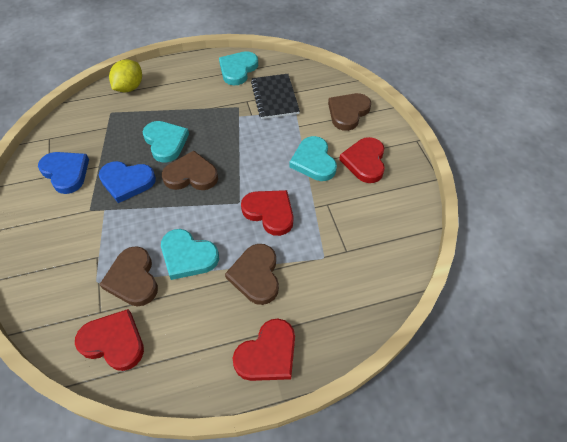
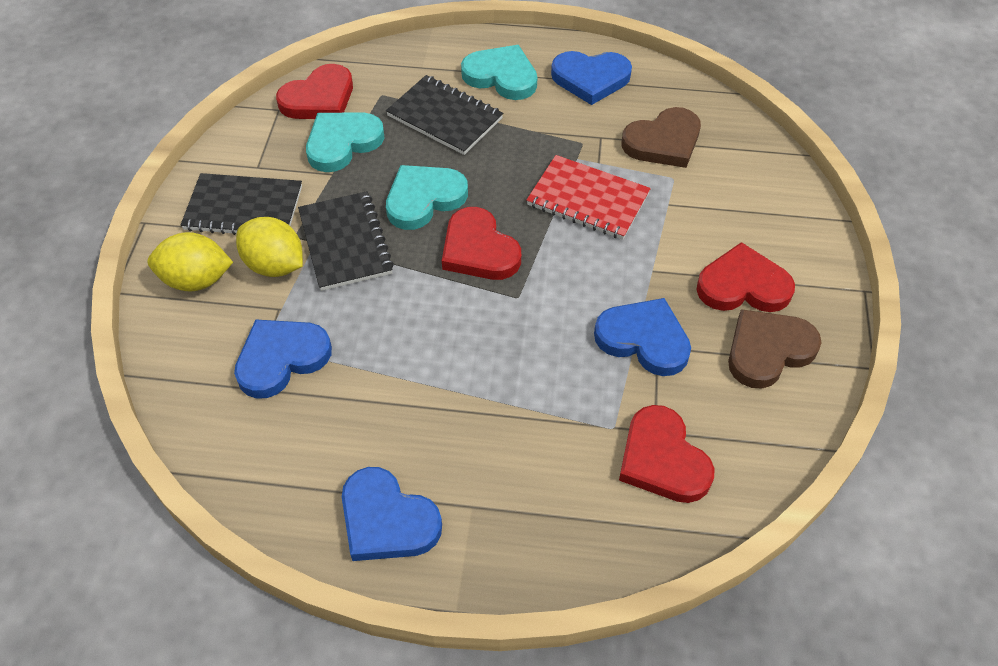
black notebook: 1 -> 3
blue heart: 2 -> 4
brown heart: 4 -> 2
red notebook: 0 -> 1
turquoise heart: 4 -> 3
yellow lemon: 1 -> 2

